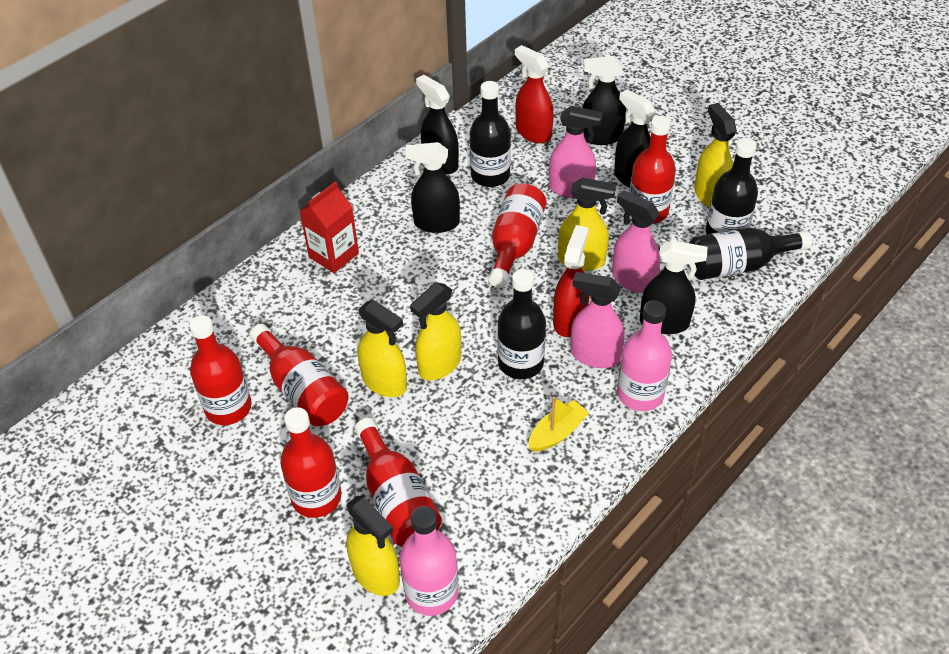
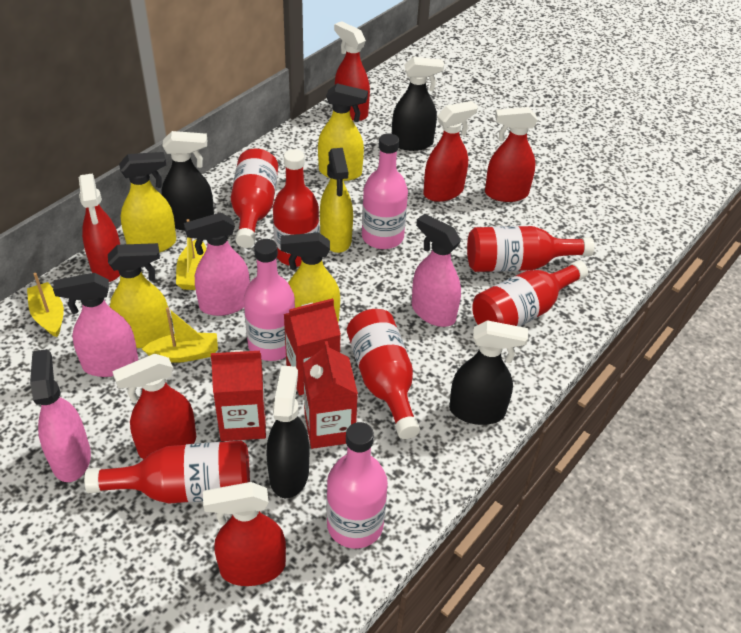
black bottle: 4 -> 0
black spray bottle: 5 -> 4
pink bottle: 2 -> 3
pink spray bottle: 3 -> 4
red carton: 1 -> 3
red spray bottle: 2 -> 6
yellow boat: 1 -> 3

